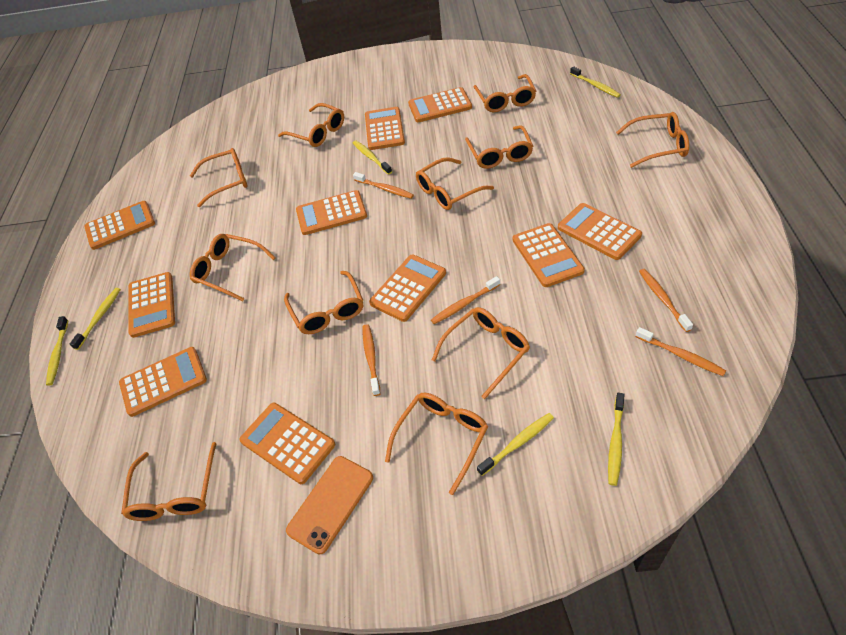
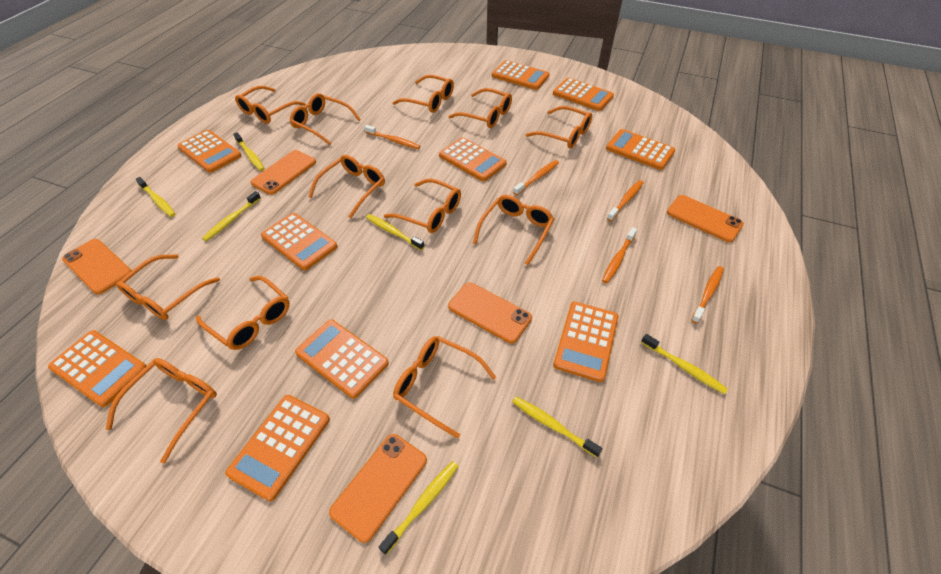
orange glasses: 11 -> 12
orange phone: 1 -> 5
yellow toothbrush: 6 -> 7

